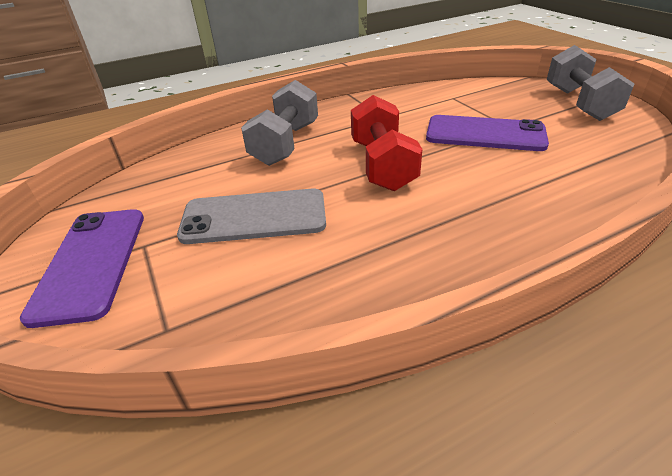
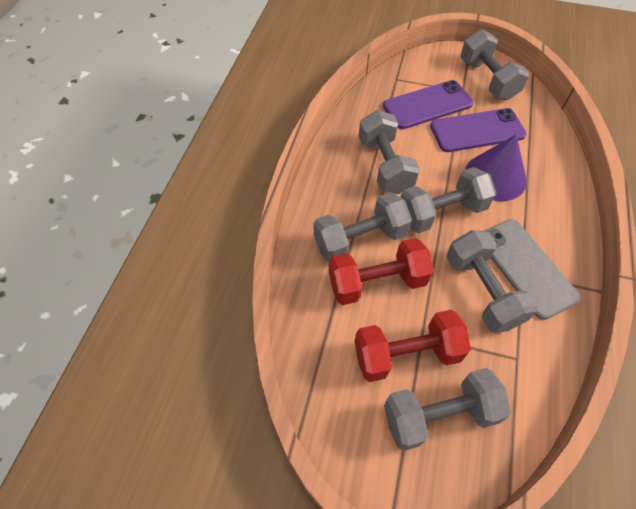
grey dumbbell: 2 -> 6
purple cone: 0 -> 1
red dumbbell: 1 -> 2

